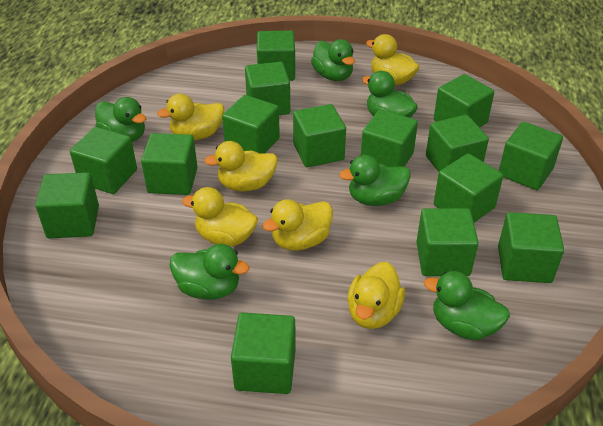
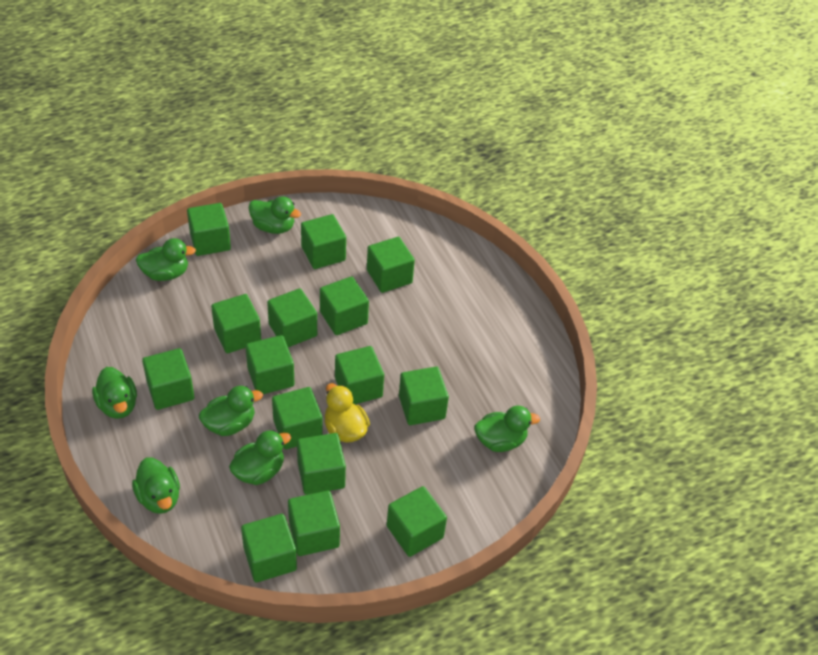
green duck: 6 -> 7
yellow duck: 6 -> 1

